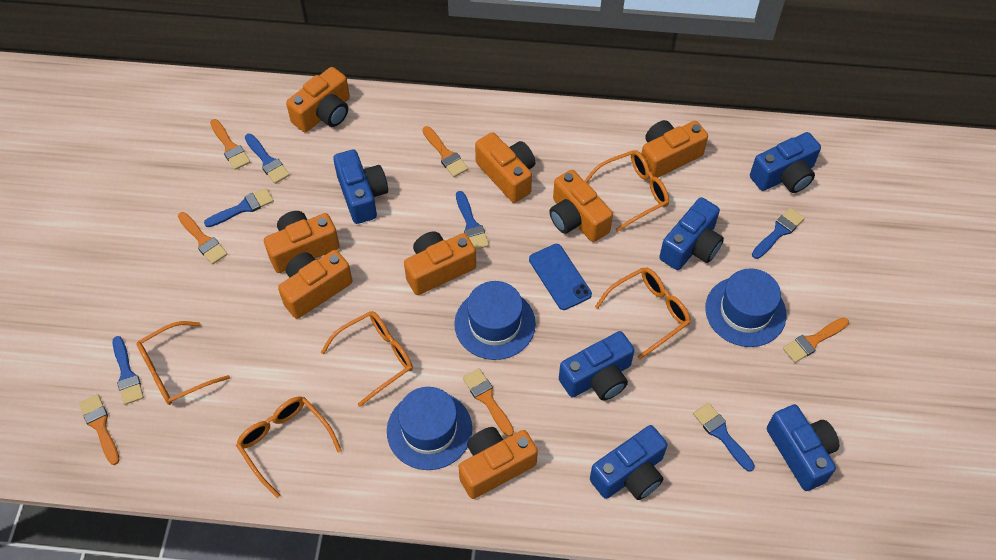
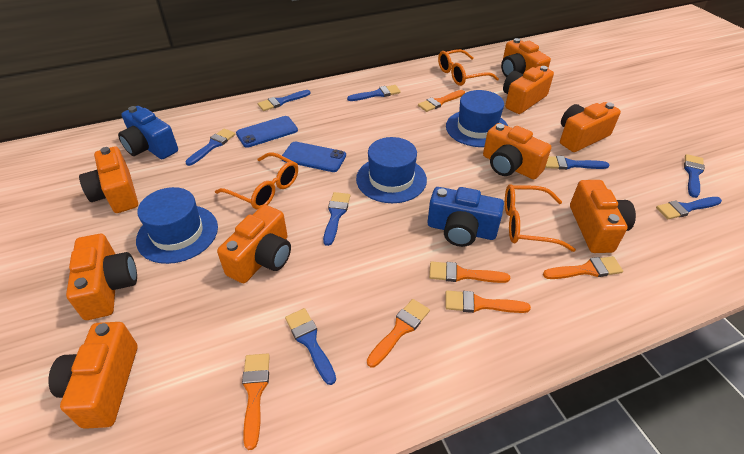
blue brush: 6 -> 8
blue camera: 6 -> 2
blue phone: 1 -> 2
orange camera: 8 -> 9
orange glasses: 5 -> 3

